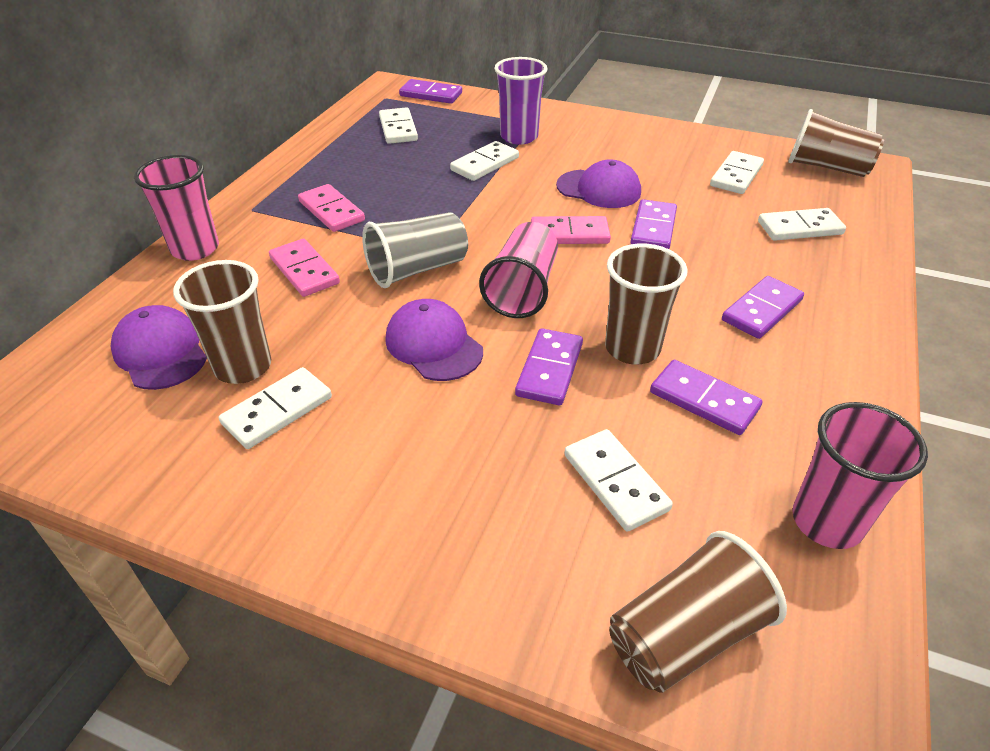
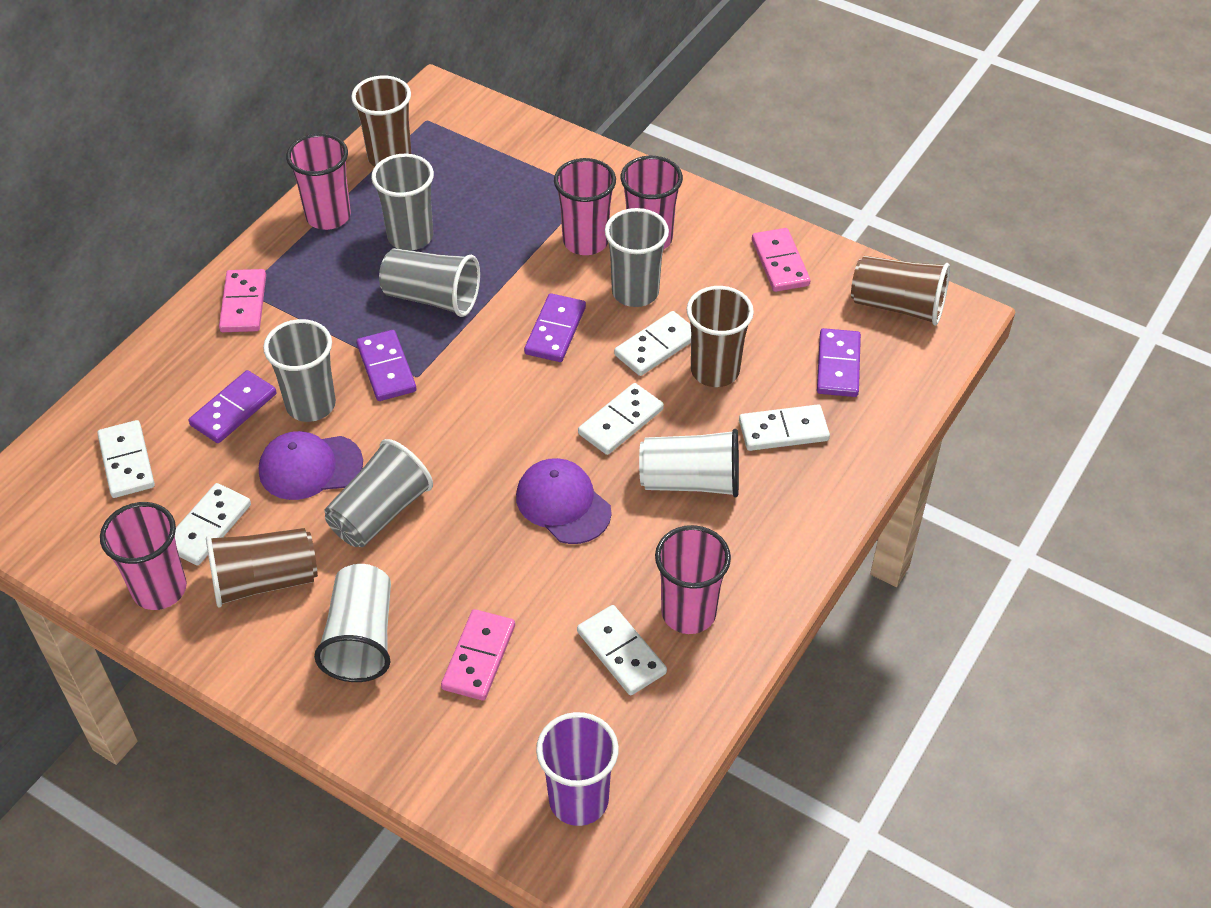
grey cup: 1 -> 5
pink cup: 3 -> 5
purple cap: 3 -> 2
purple domino: 5 -> 4
white cup: 0 -> 2

